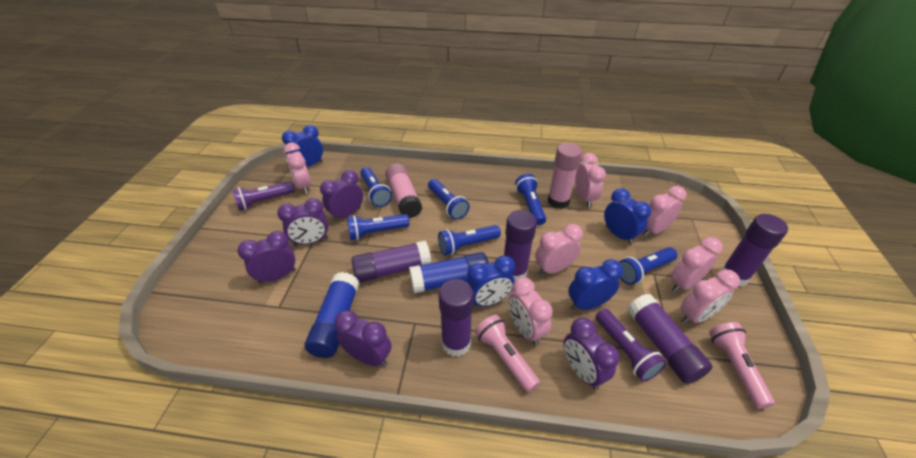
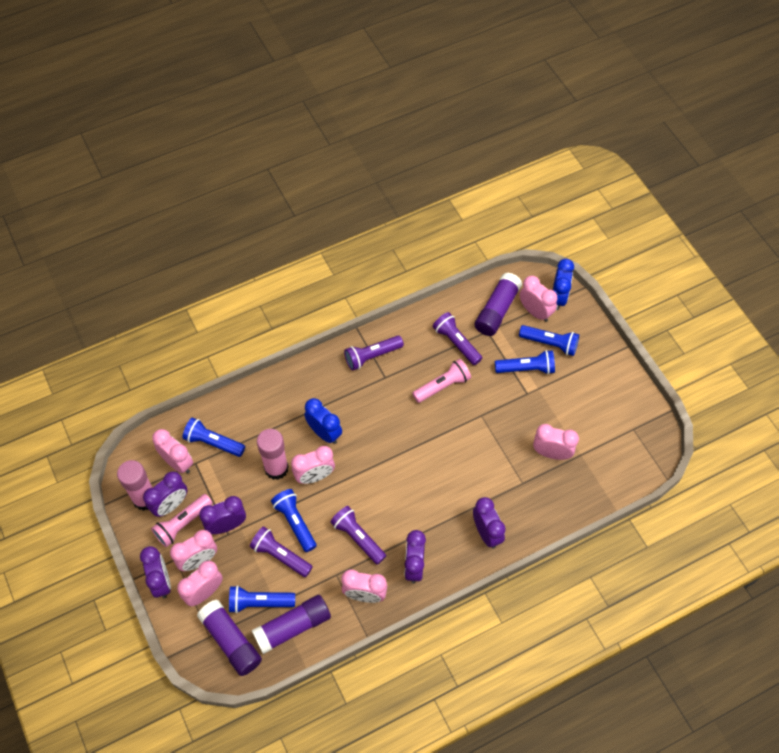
blue clock: 4 -> 2
blue flashlight: 6 -> 5
blue glue stick: 2 -> 0
purple flashlight: 2 -> 4
purple glue stick: 5 -> 3

